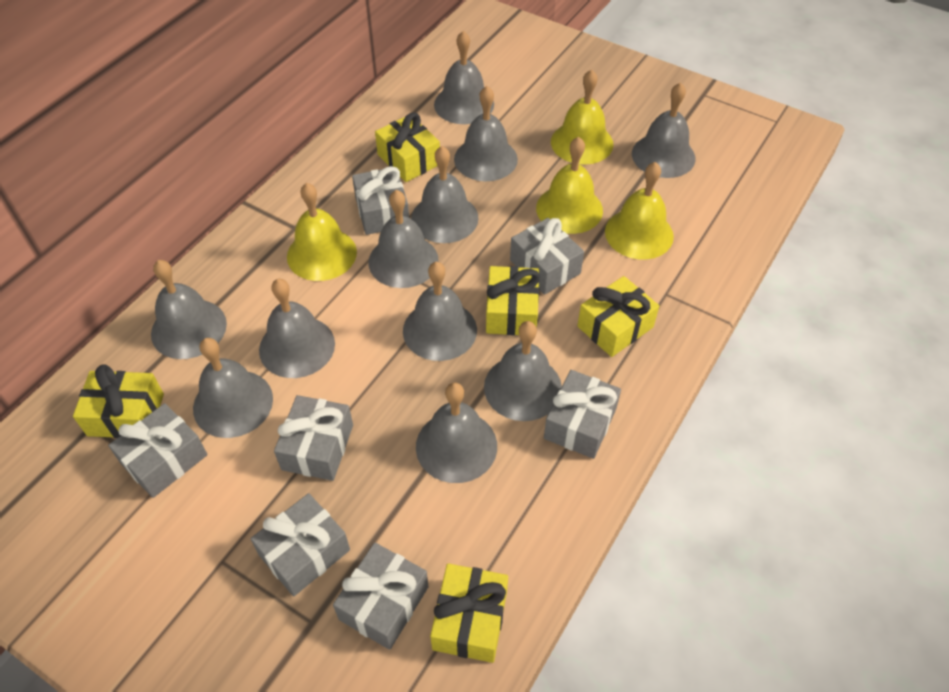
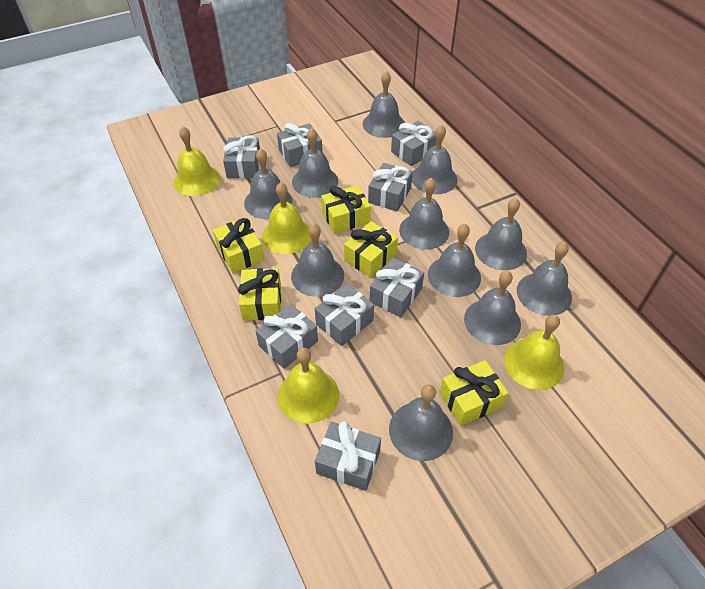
grey gift: 7 -> 8

